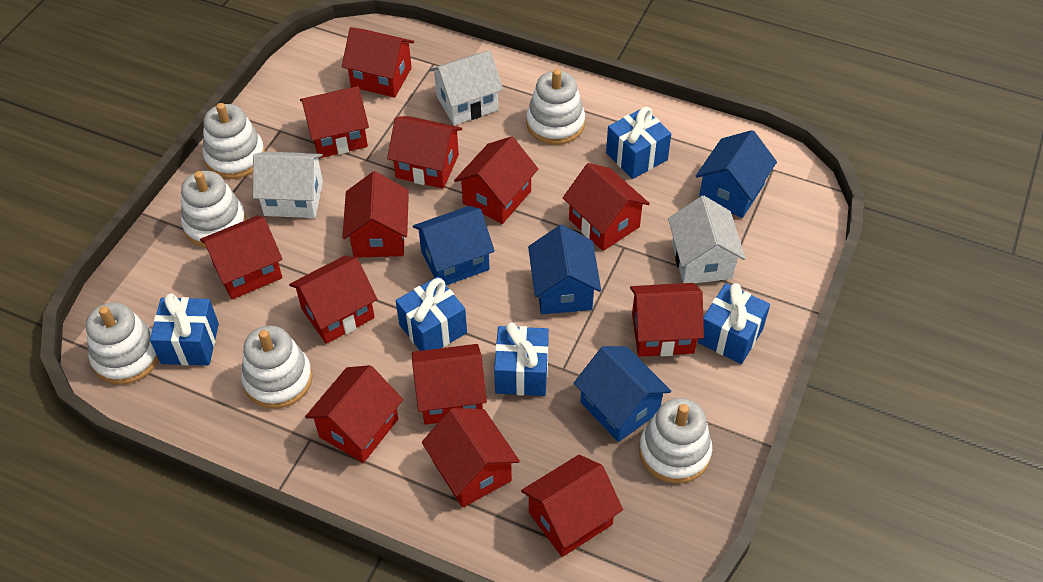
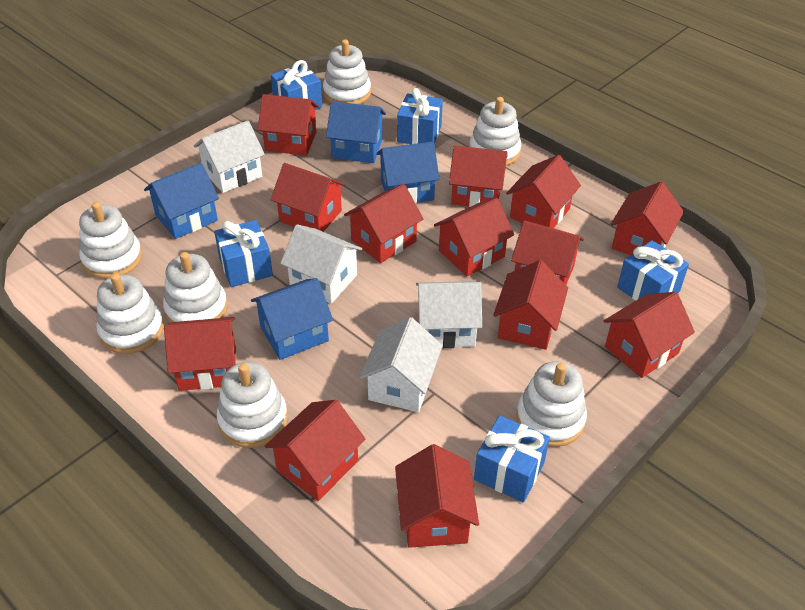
white house: 3 -> 4
white stacking toy: 6 -> 7

